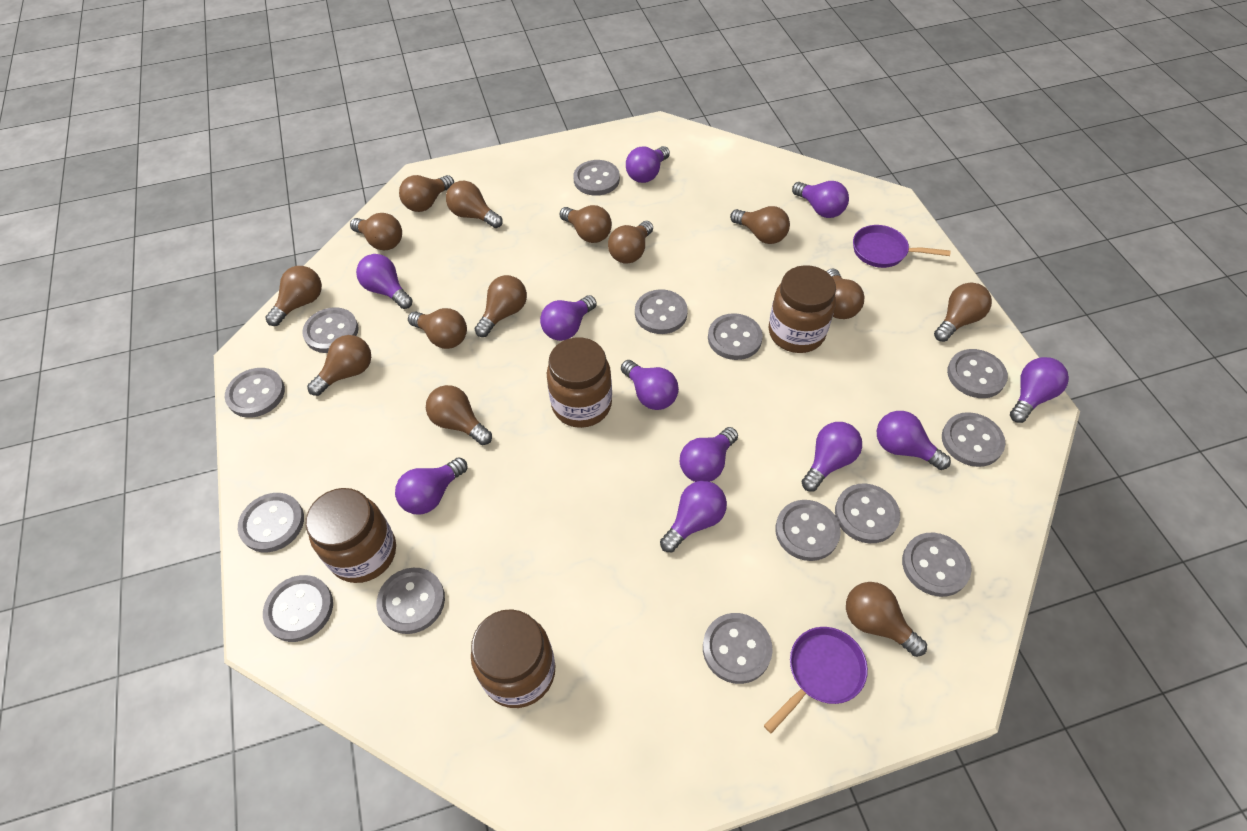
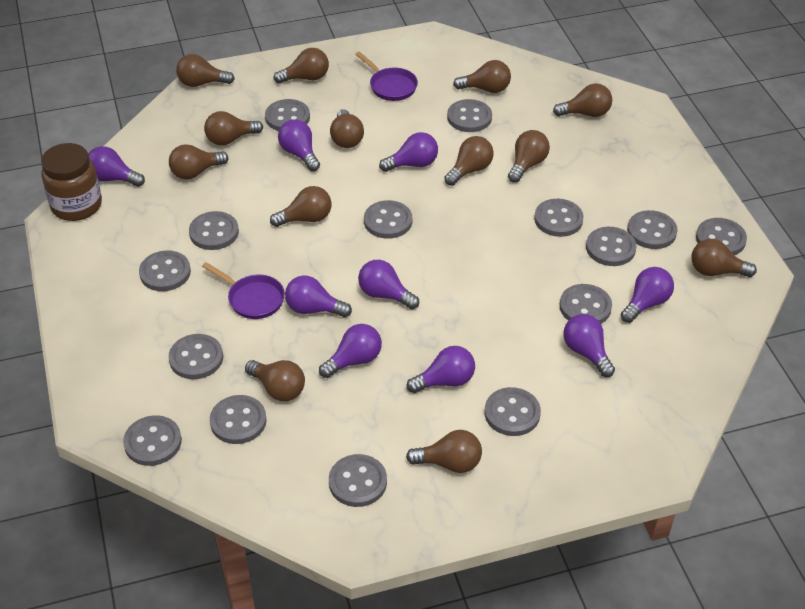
brown jar: 4 -> 1
brown light bulb: 14 -> 13
grey button: 14 -> 15
purple light bulb: 11 -> 9

